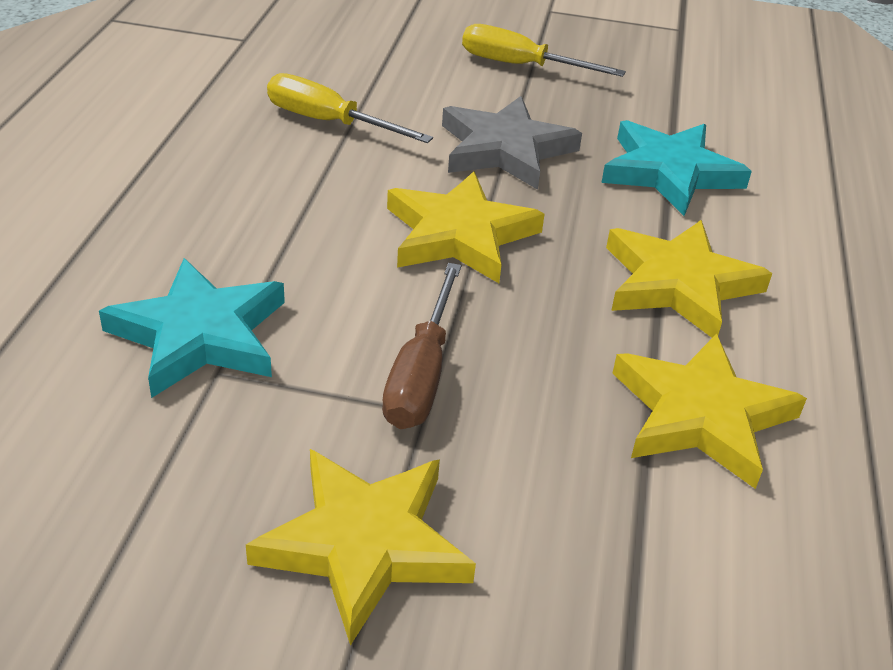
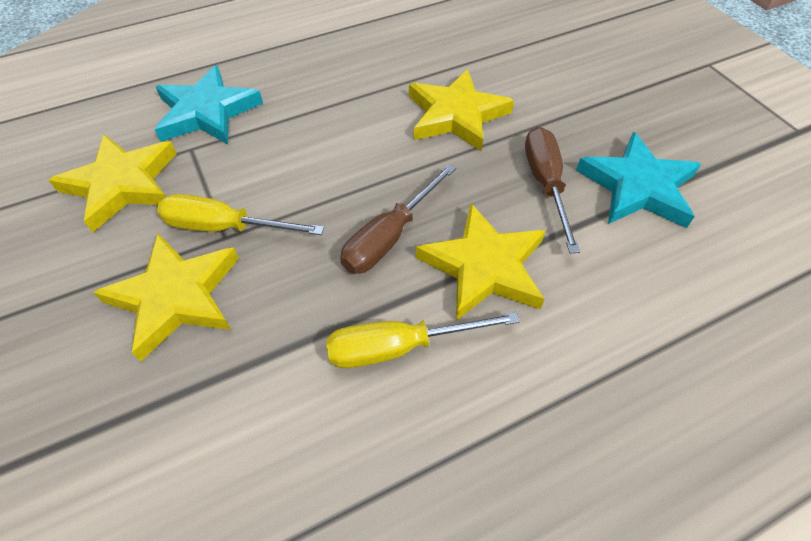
brown screwdriver: 1 -> 2
grey star: 1 -> 0

